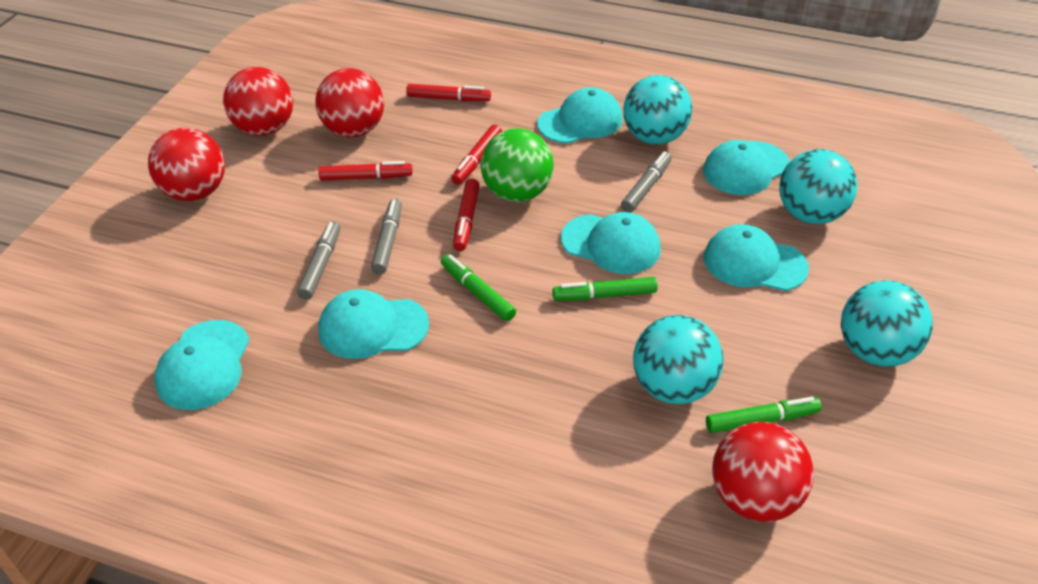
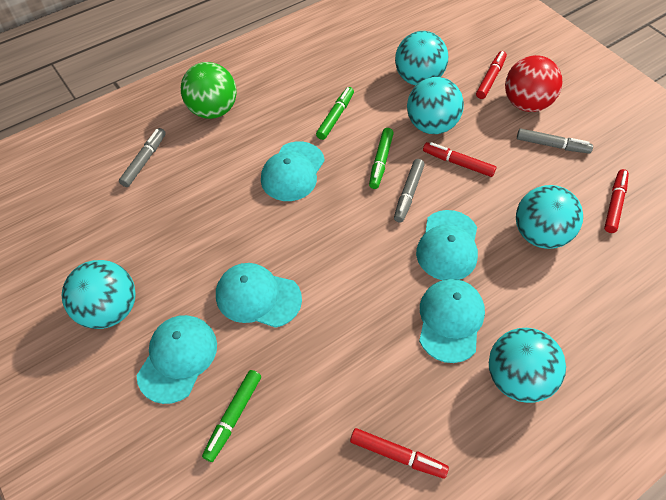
red ball: 4 -> 1
turquoise ball: 4 -> 5
turquoise cap: 6 -> 5

